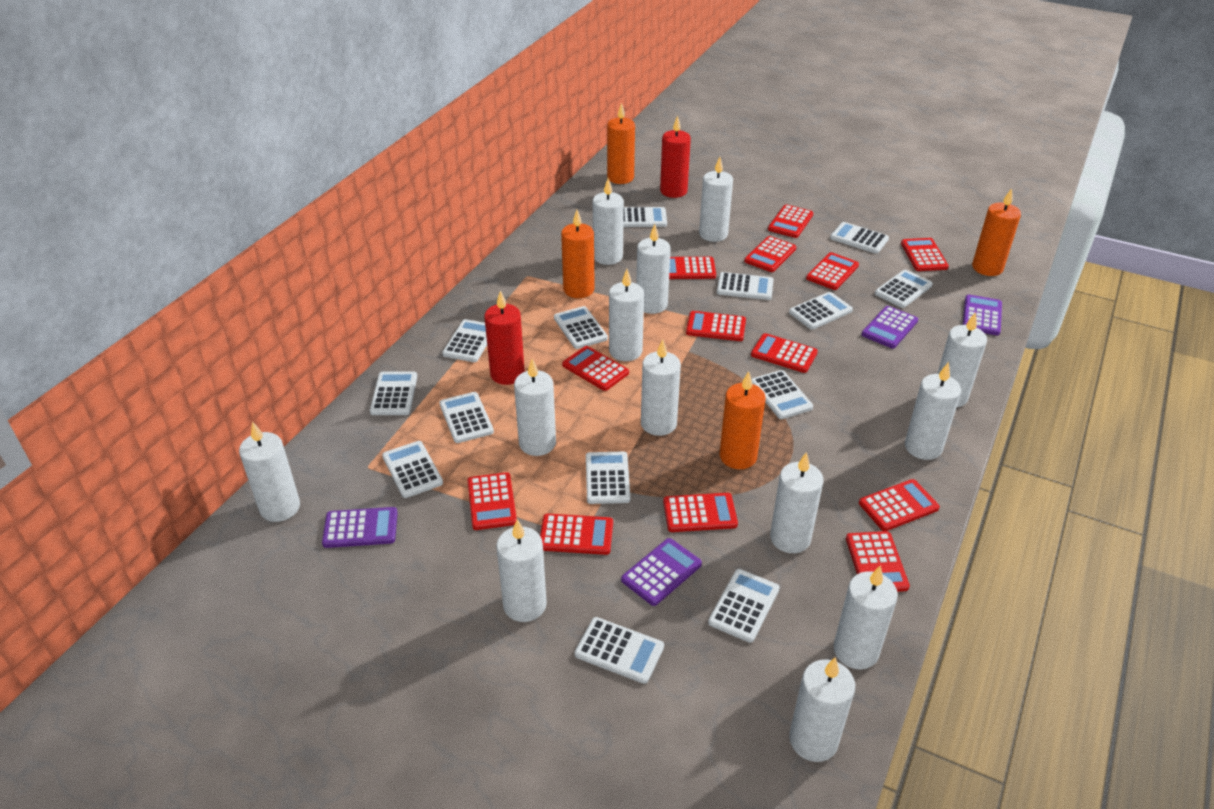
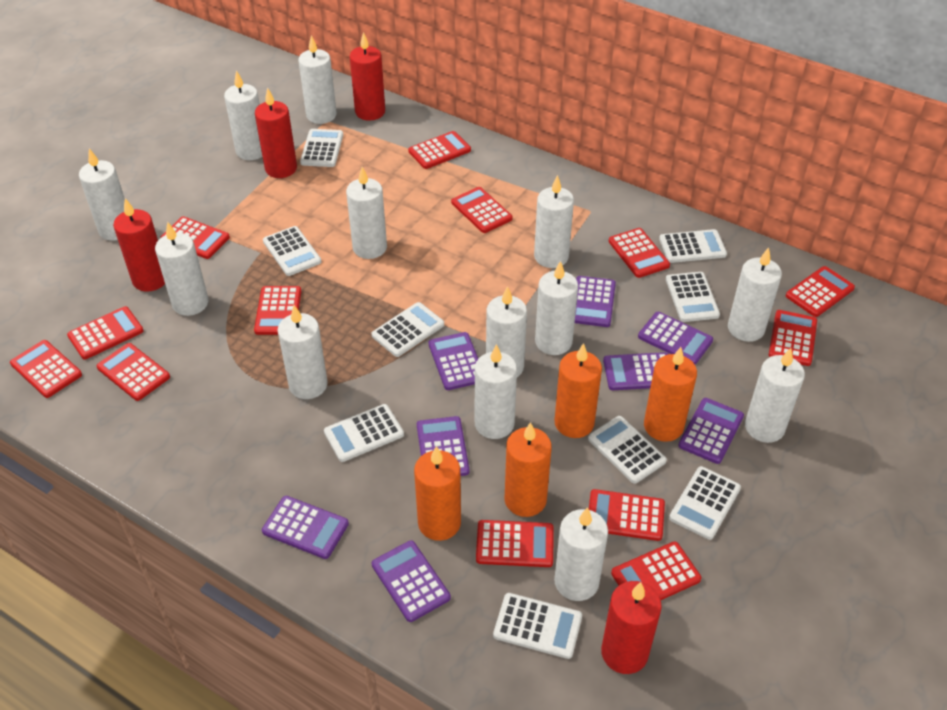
purple calculator: 4 -> 8
red candle: 2 -> 4
white calculator: 14 -> 9

